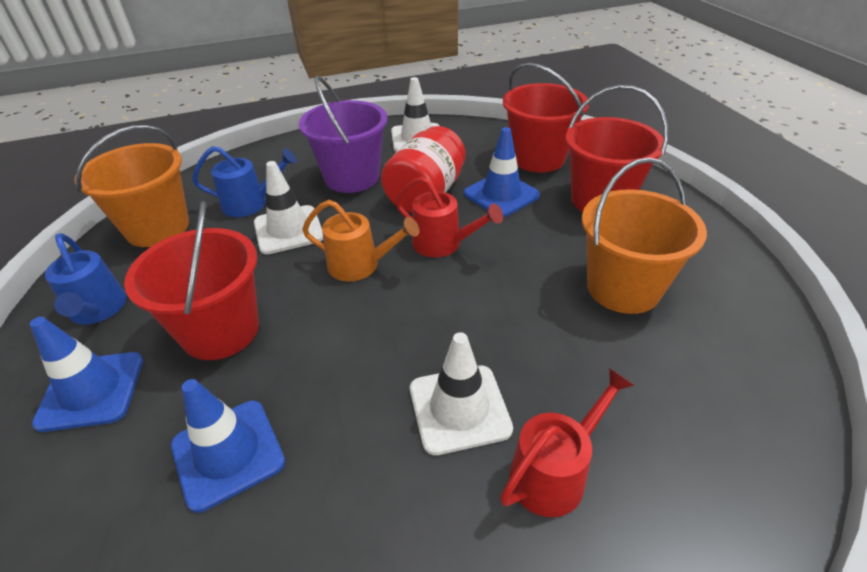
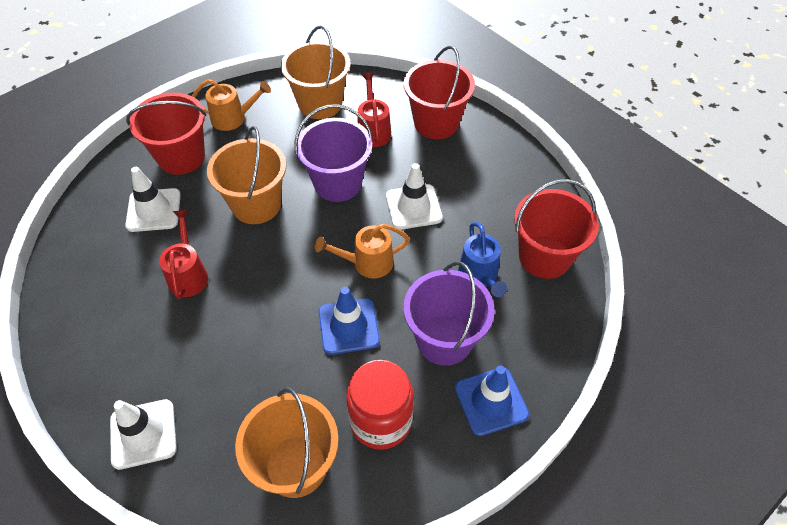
blue traffic cone: 3 -> 2
blue watering can: 2 -> 1
orange bucket: 2 -> 3
orange watering can: 1 -> 2
purple bucket: 1 -> 2

